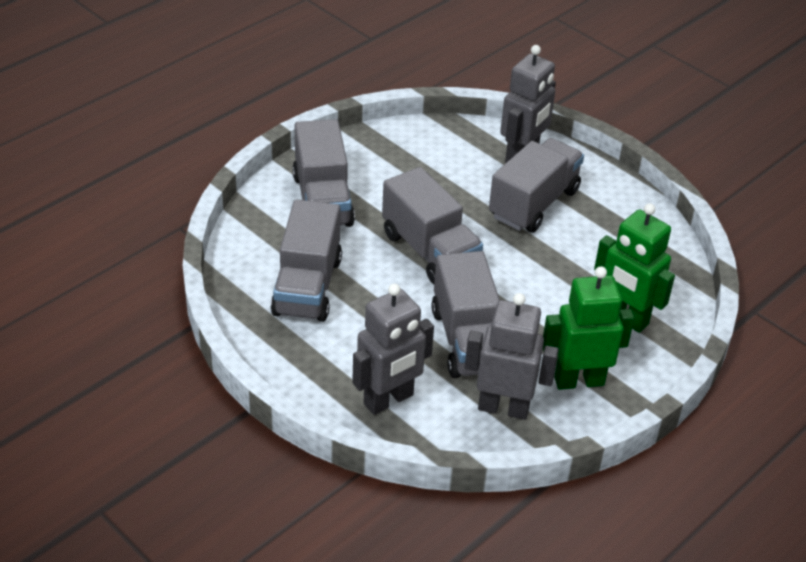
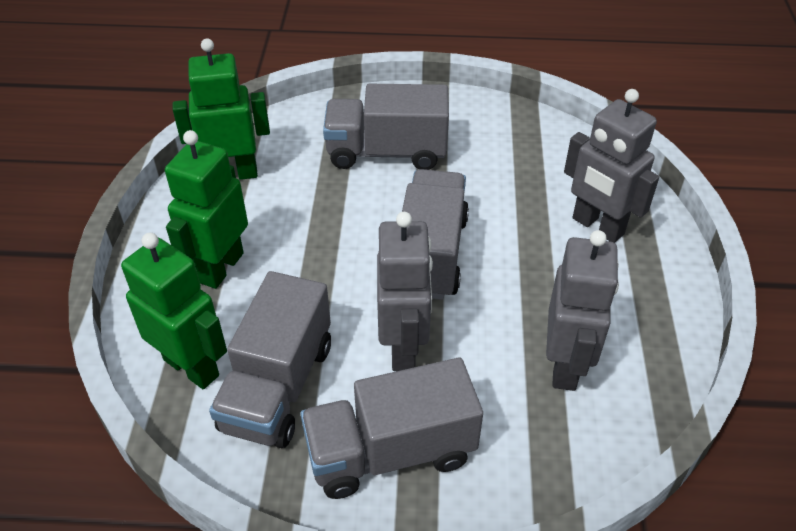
green robot: 2 -> 3
grey truck: 5 -> 4

